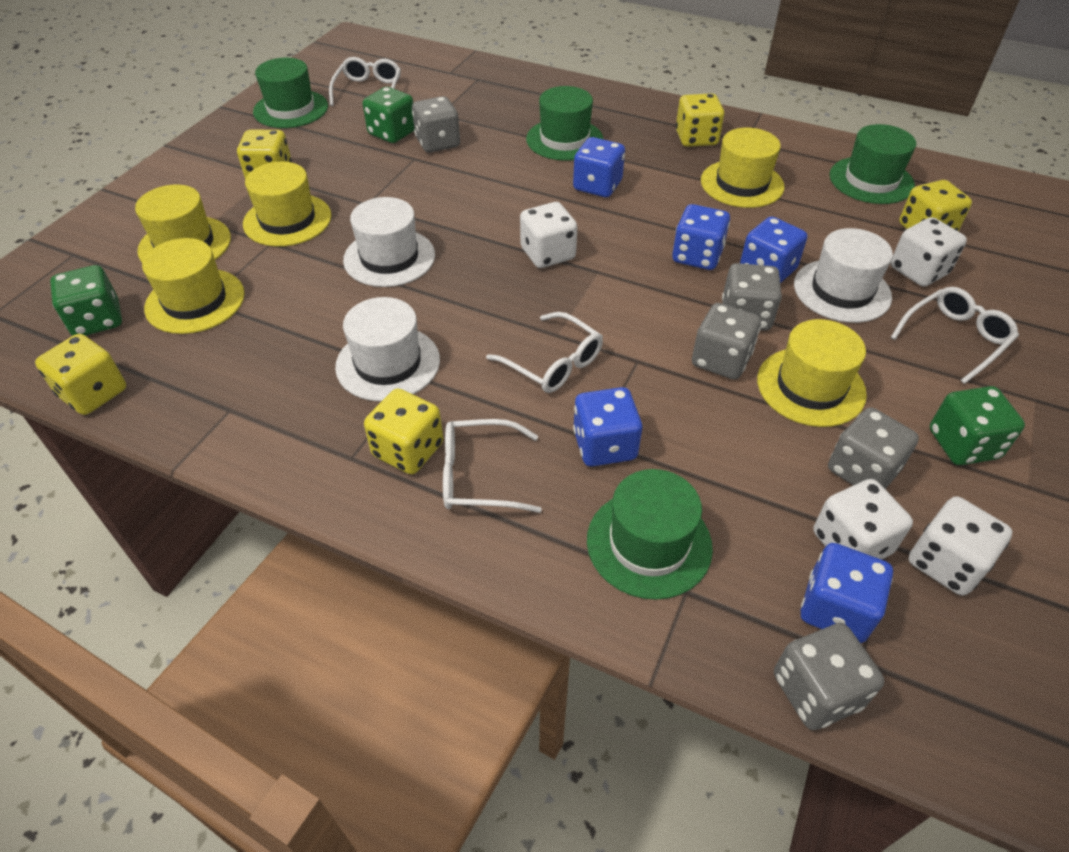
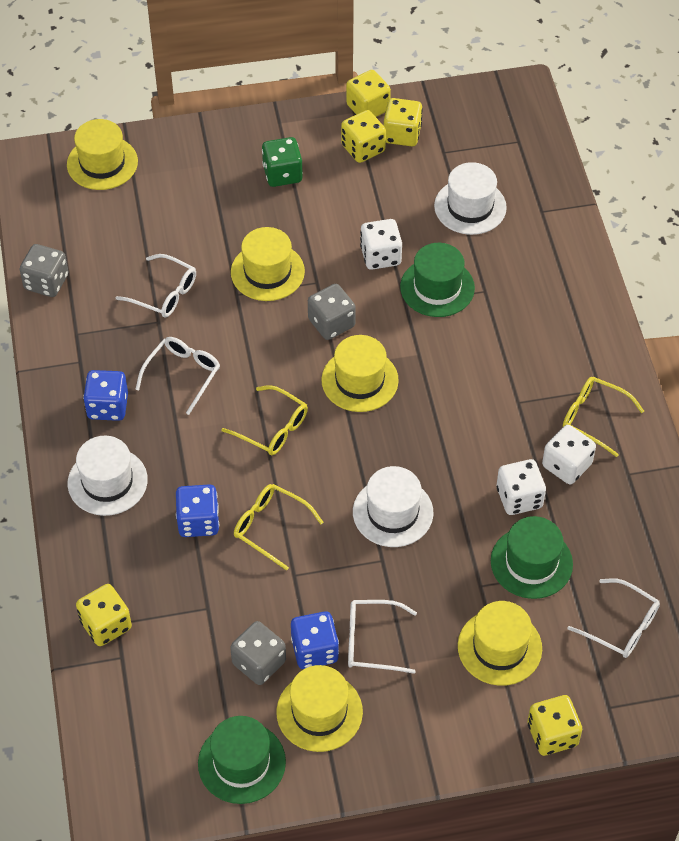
blue dice: 5 -> 3
green dice: 3 -> 1
green hat: 4 -> 3
grey dice: 5 -> 3
white dice: 4 -> 3
yellow glasses: 0 -> 3

